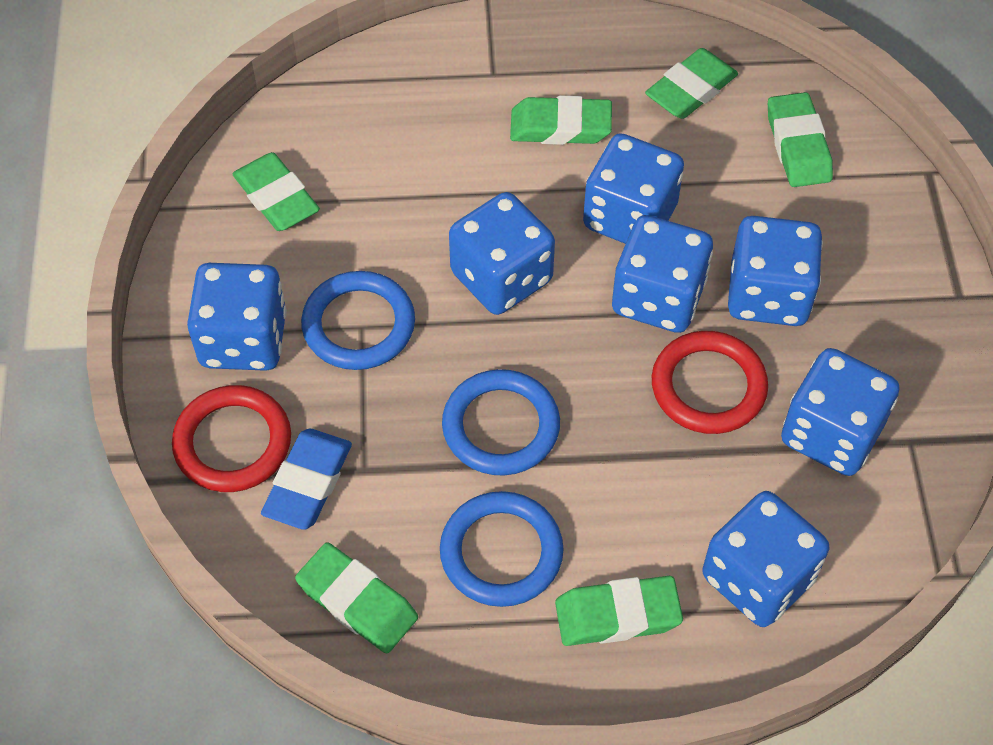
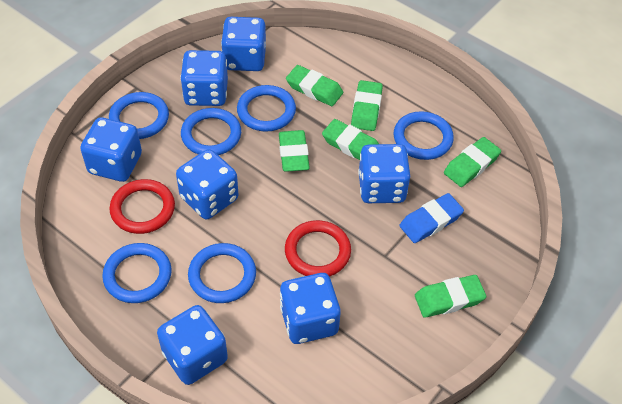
blue ring: 3 -> 6

